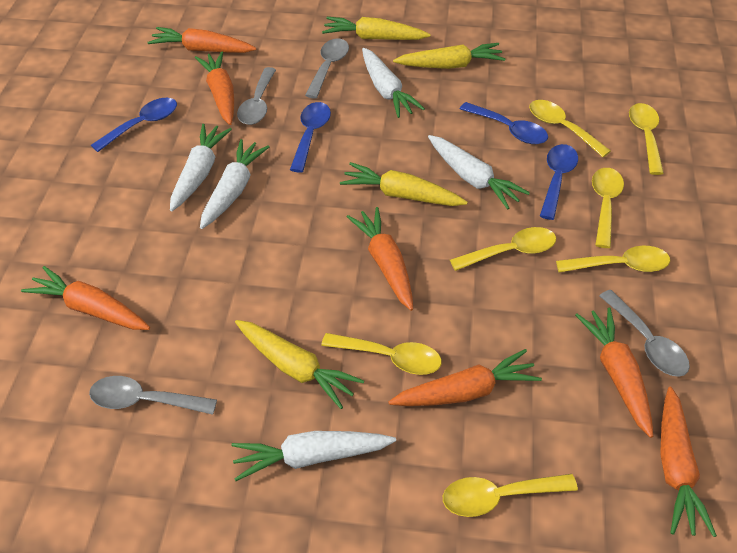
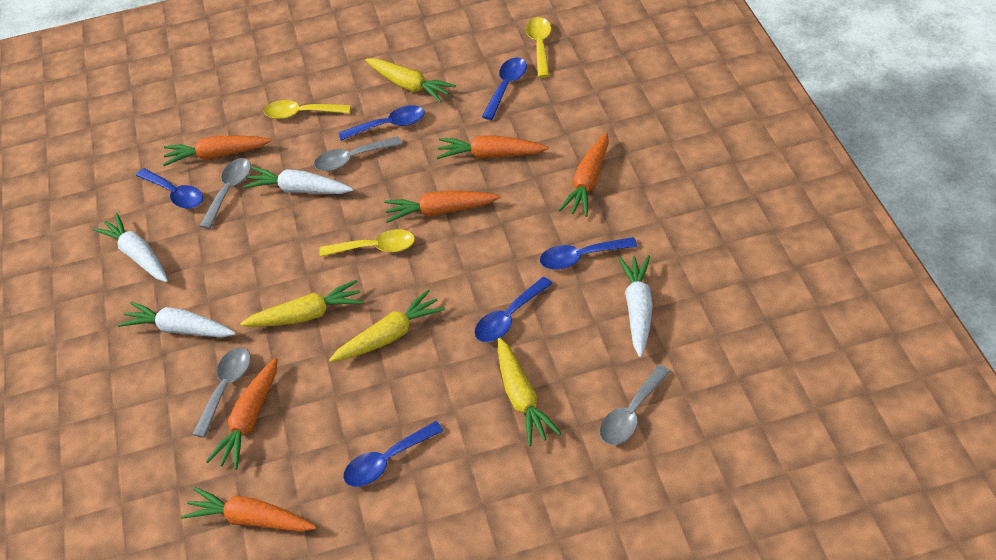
blue spoon: 4 -> 6
orange carrot: 7 -> 6
white carrot: 5 -> 4
yellow spoon: 7 -> 3

